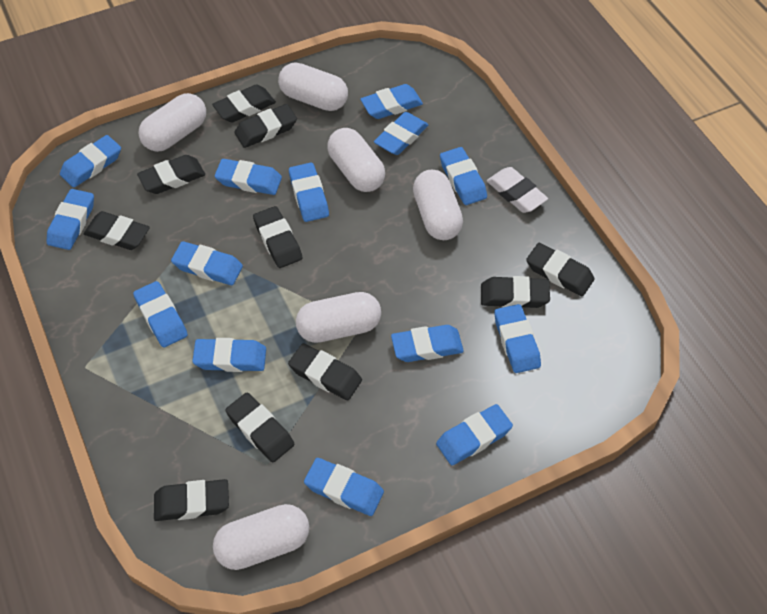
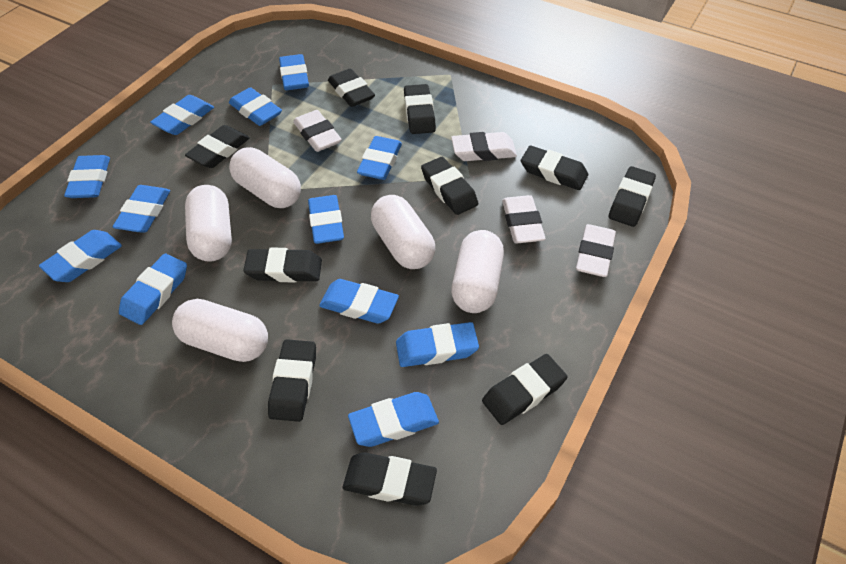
blue eraser: 14 -> 12
white capsule: 6 -> 5
white eraser: 1 -> 4

